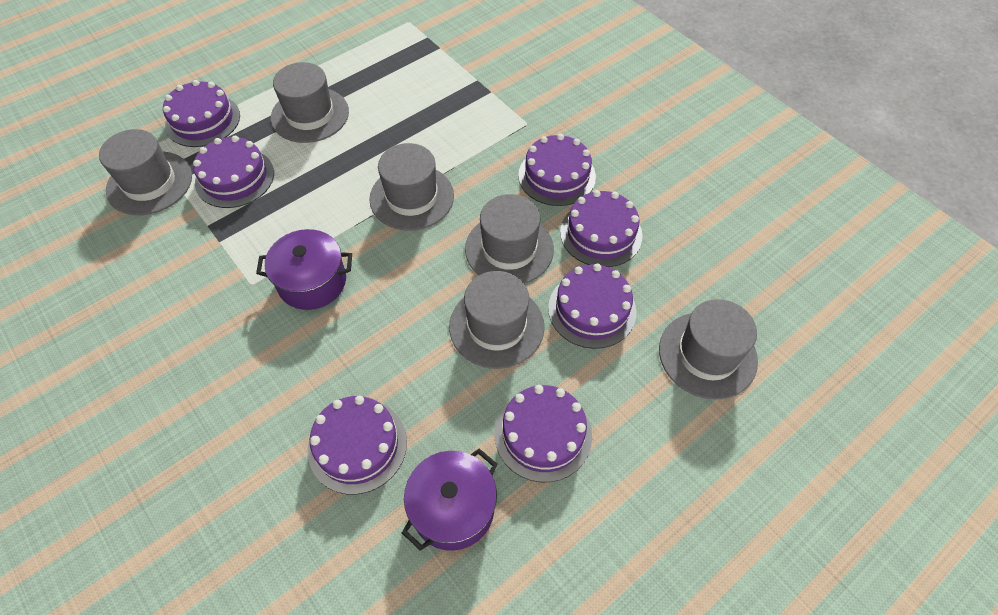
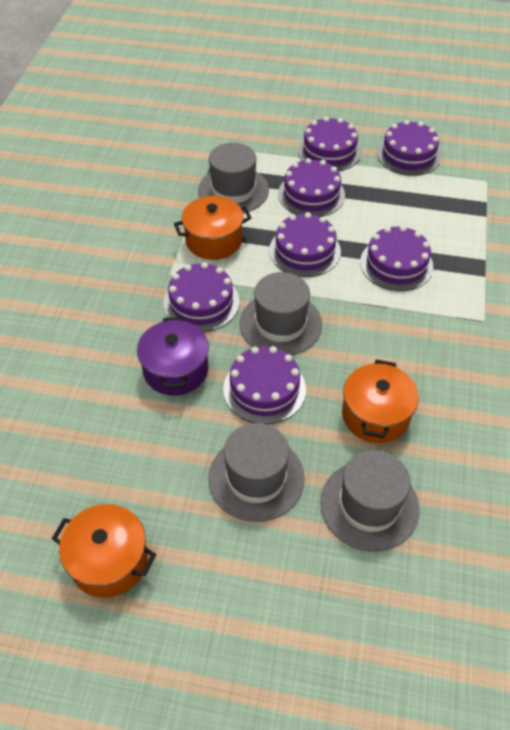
grey hat: 6 -> 4
orange pot: 0 -> 3
purple pot: 2 -> 1

